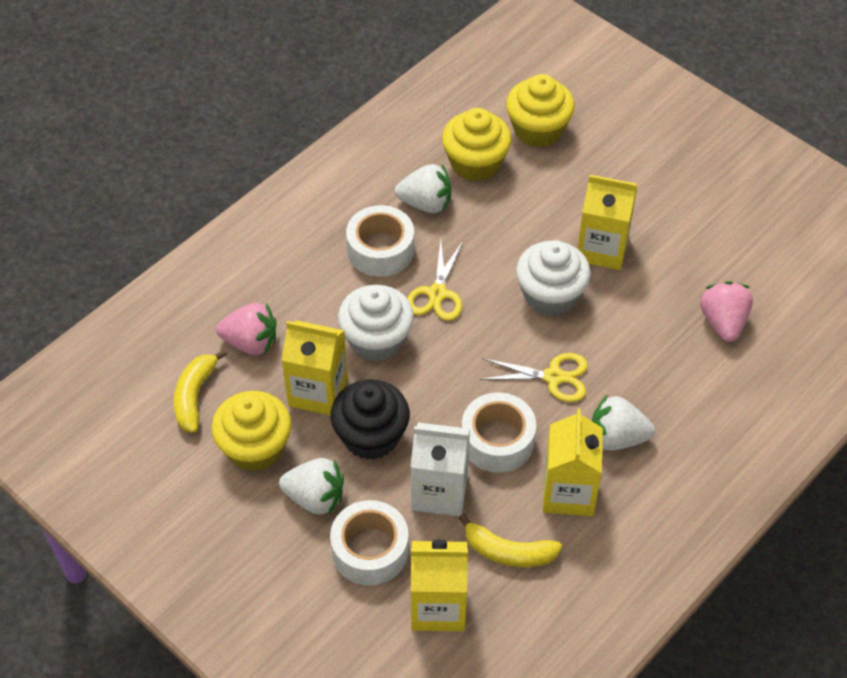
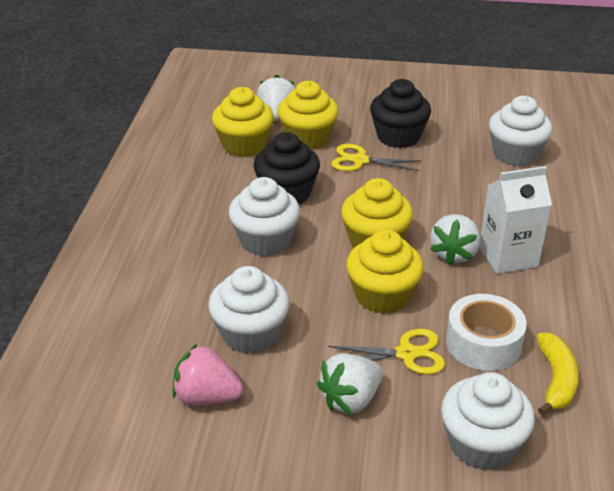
black cupcake: 1 -> 2
pink strawberry: 2 -> 1
white cupcake: 2 -> 4
white tape: 3 -> 1
yellow banana: 2 -> 1
yellow carton: 4 -> 0
yellow cupcake: 3 -> 4

